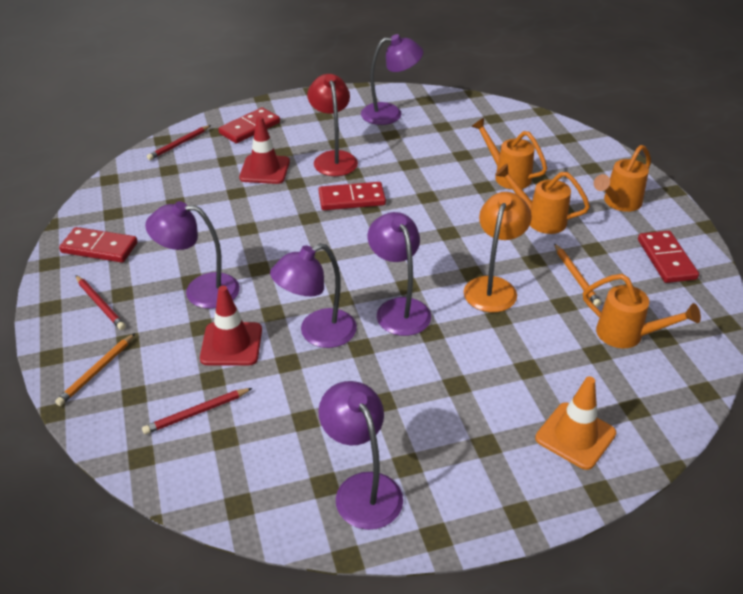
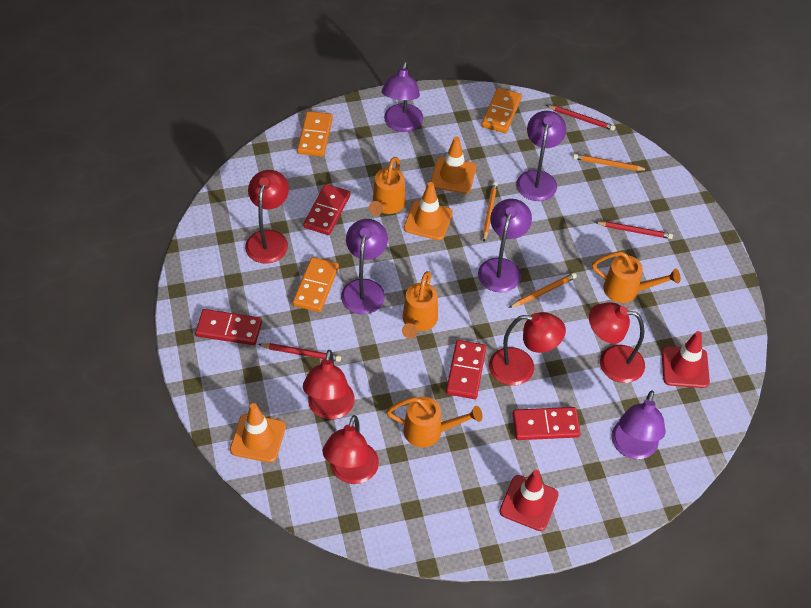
orange domino: 0 -> 3
orange lamp: 1 -> 0
orange pencil: 2 -> 3
orange traffic cone: 1 -> 3
red lamp: 1 -> 5

